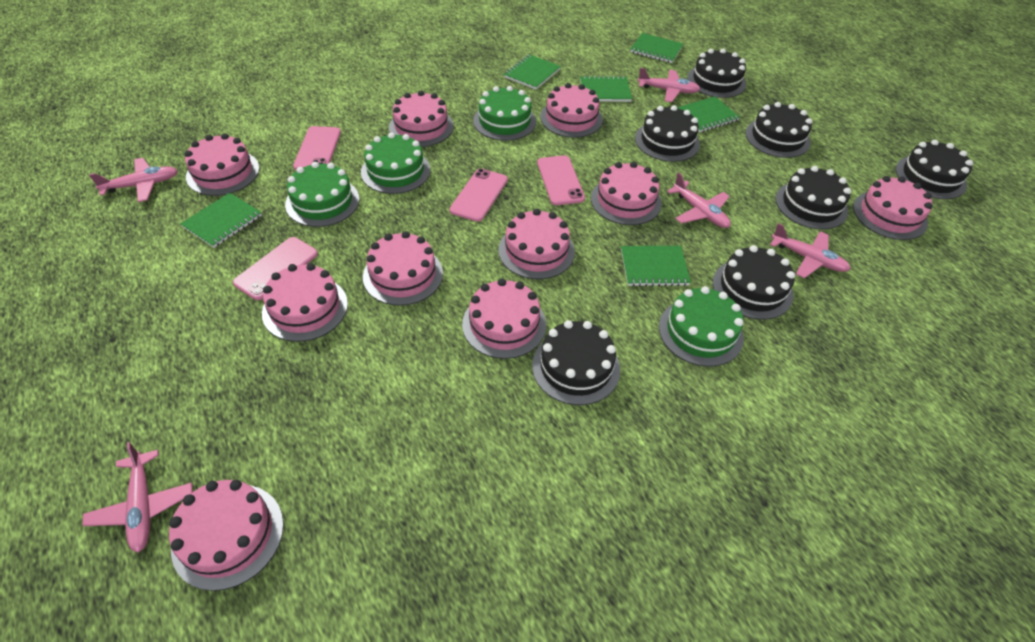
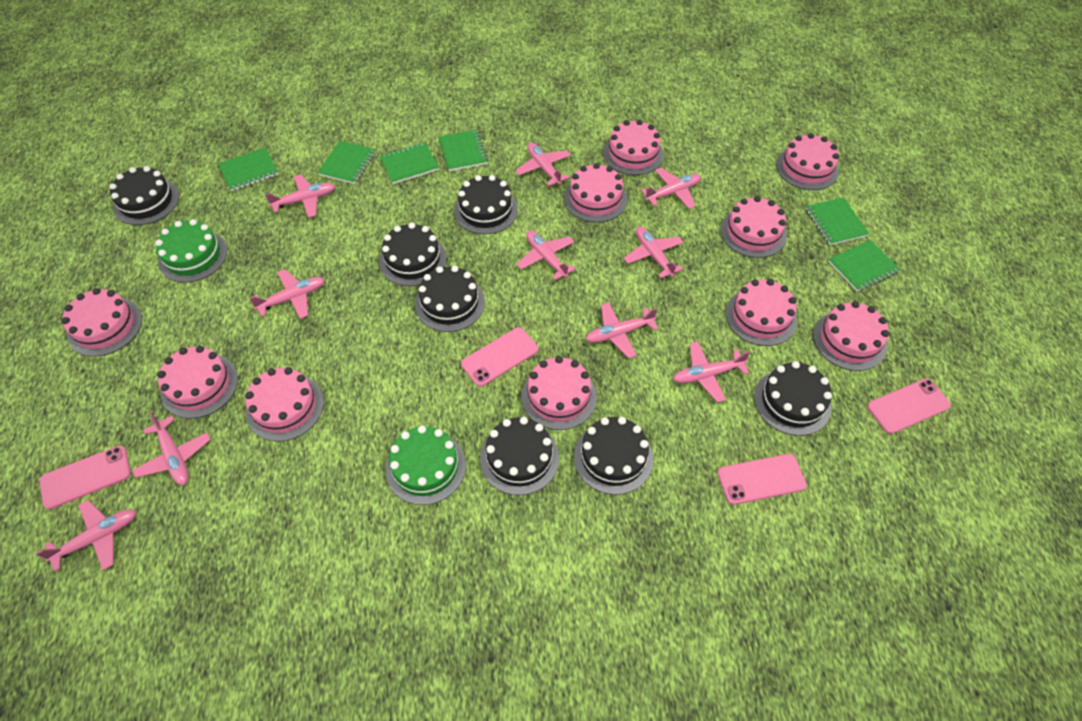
green cake: 4 -> 2
pink plane: 5 -> 10

